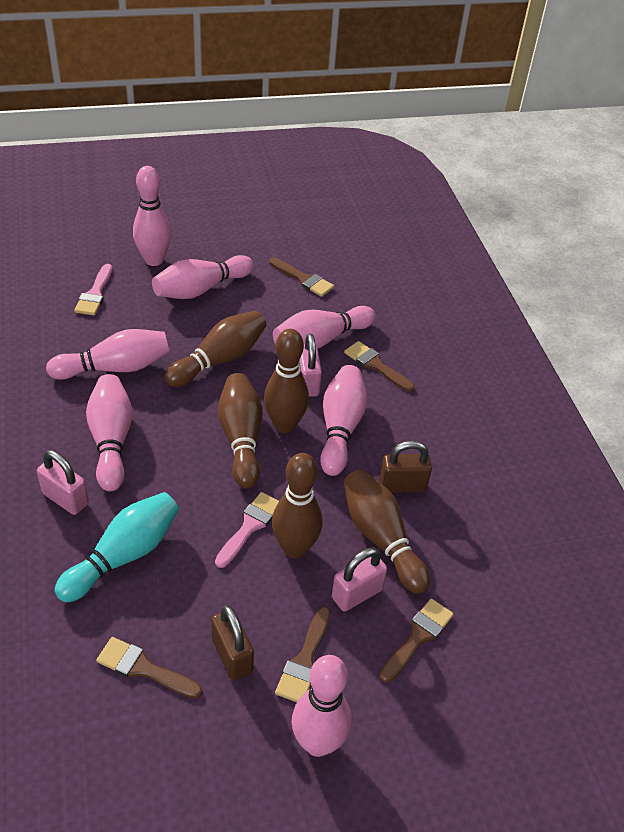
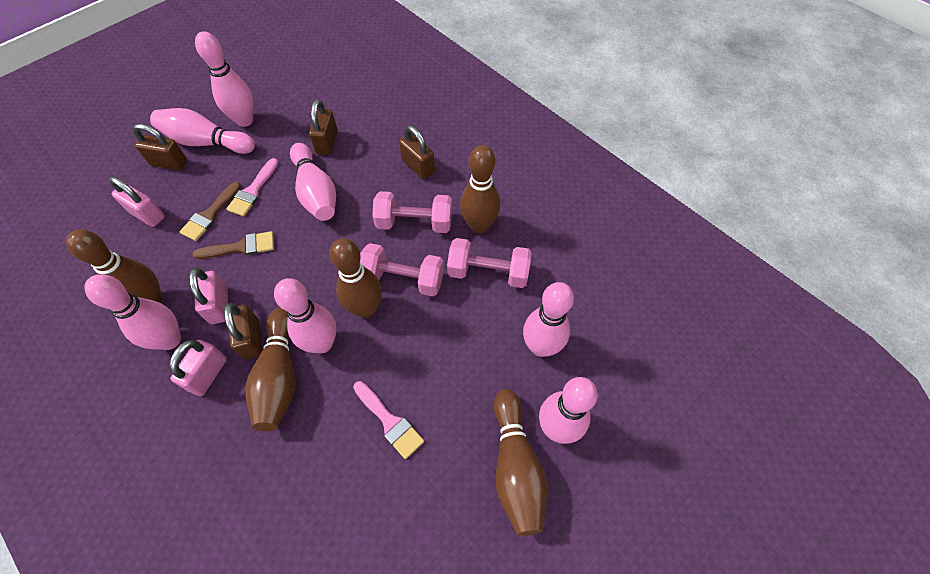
brown brush: 5 -> 2
brown padlock: 2 -> 4
pink dumbbell: 0 -> 3
turquoise bowling pin: 1 -> 0

